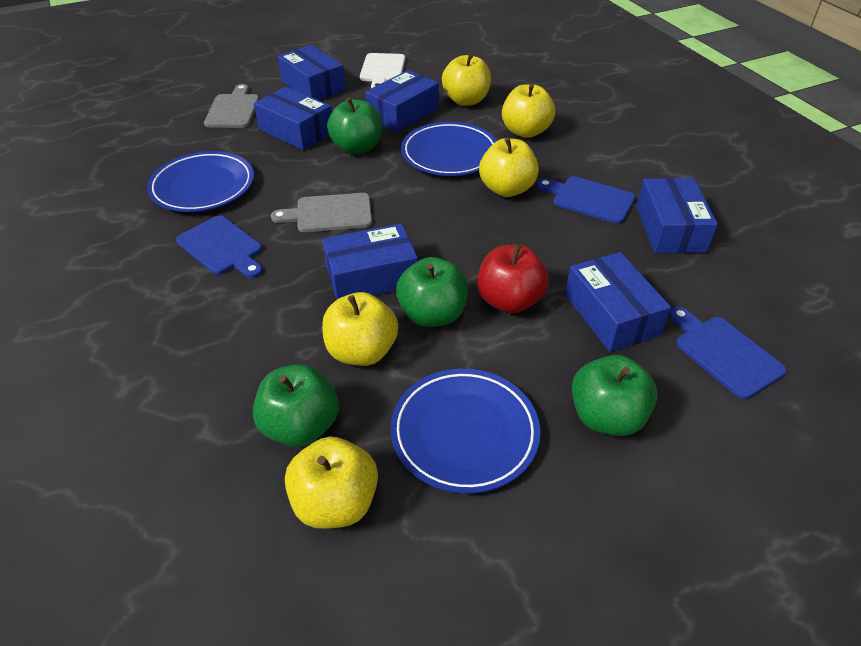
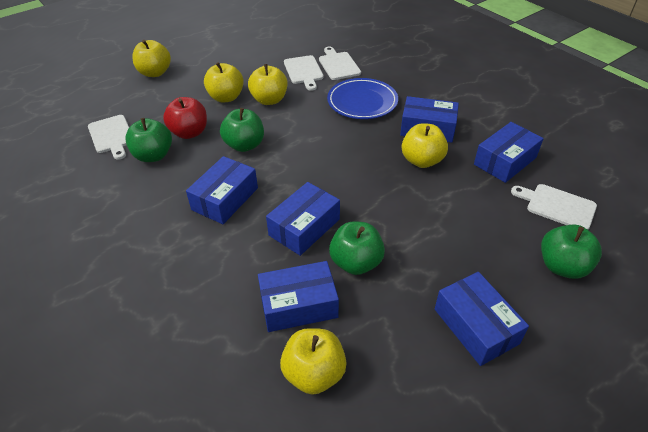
blue cutting board: 3 -> 0
blue plate: 3 -> 1
grey cutting board: 2 -> 0
white cutting board: 1 -> 4

